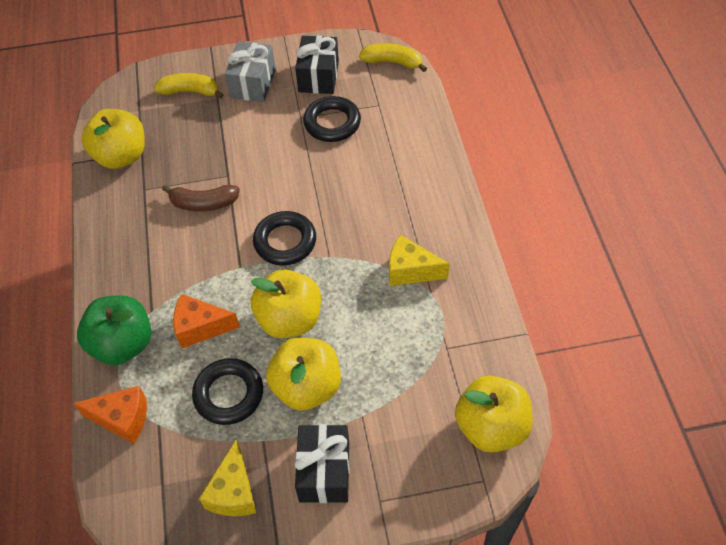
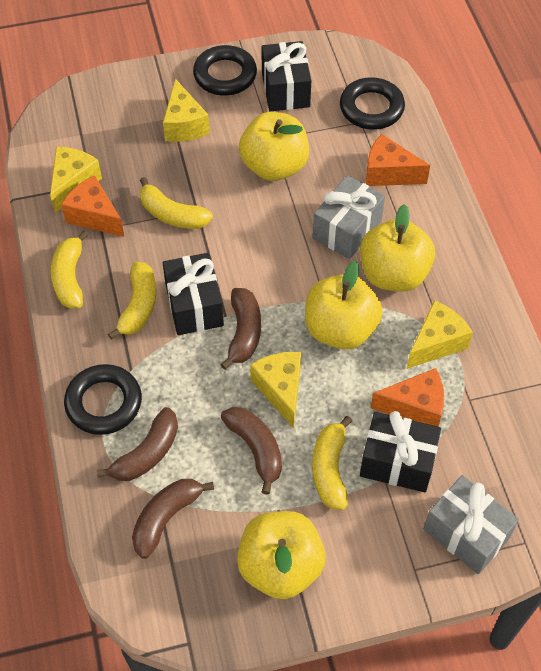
black gift: 2 -> 3
brown banana: 1 -> 4
green apple: 1 -> 0
grey gift: 1 -> 2
orange cheese: 2 -> 3
yellow banana: 2 -> 4
yellow cheese: 2 -> 4

